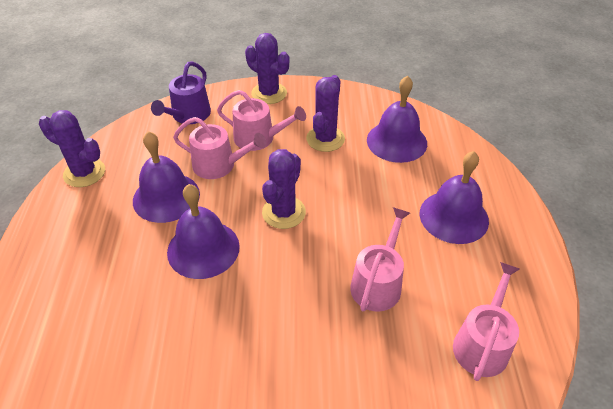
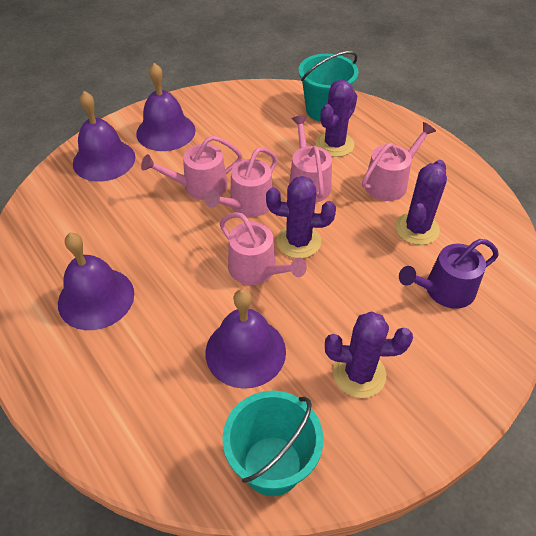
pink watering can: 4 -> 5
turquoise bucket: 0 -> 2

